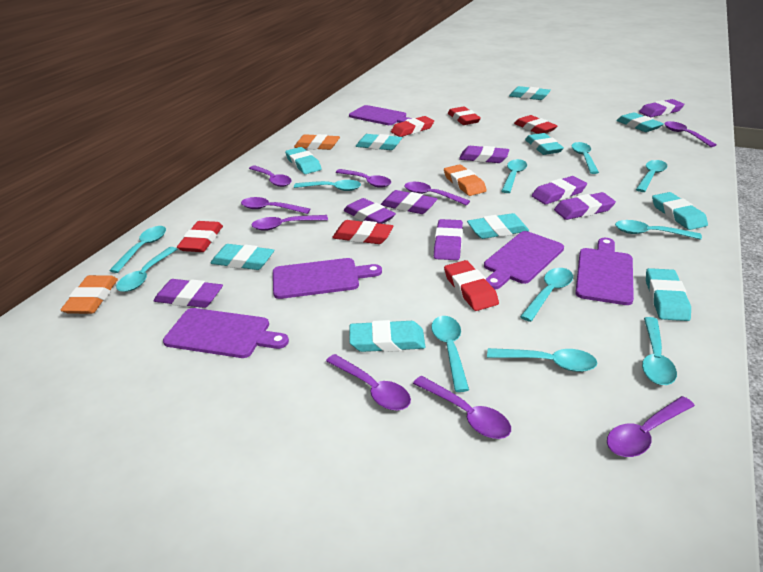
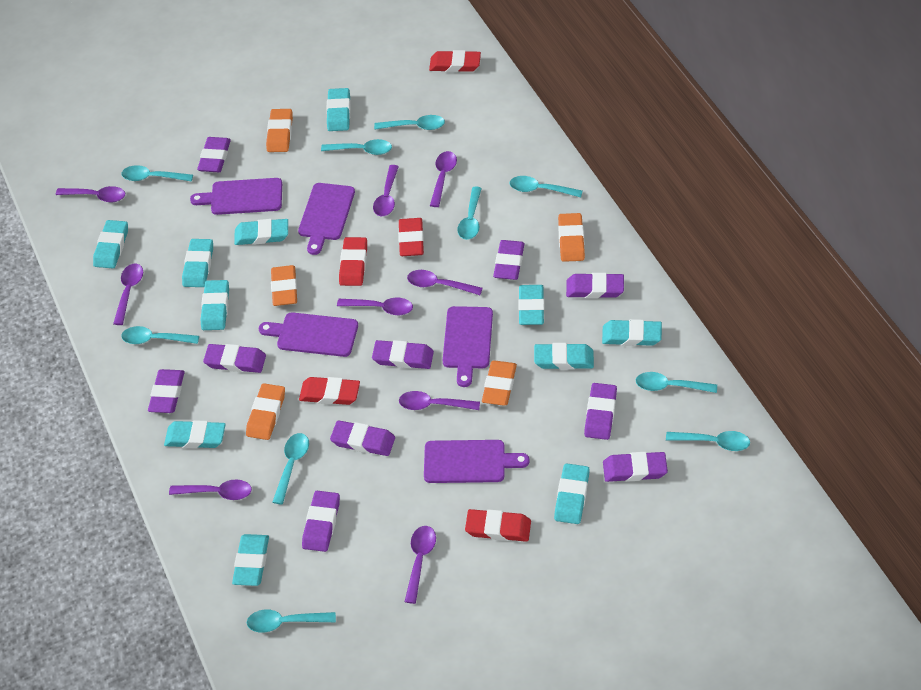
orange eraser: 3 -> 5
purple eraser: 8 -> 10
red eraser: 6 -> 5
turquoise eraser: 10 -> 11
turquoise spoon: 11 -> 10

